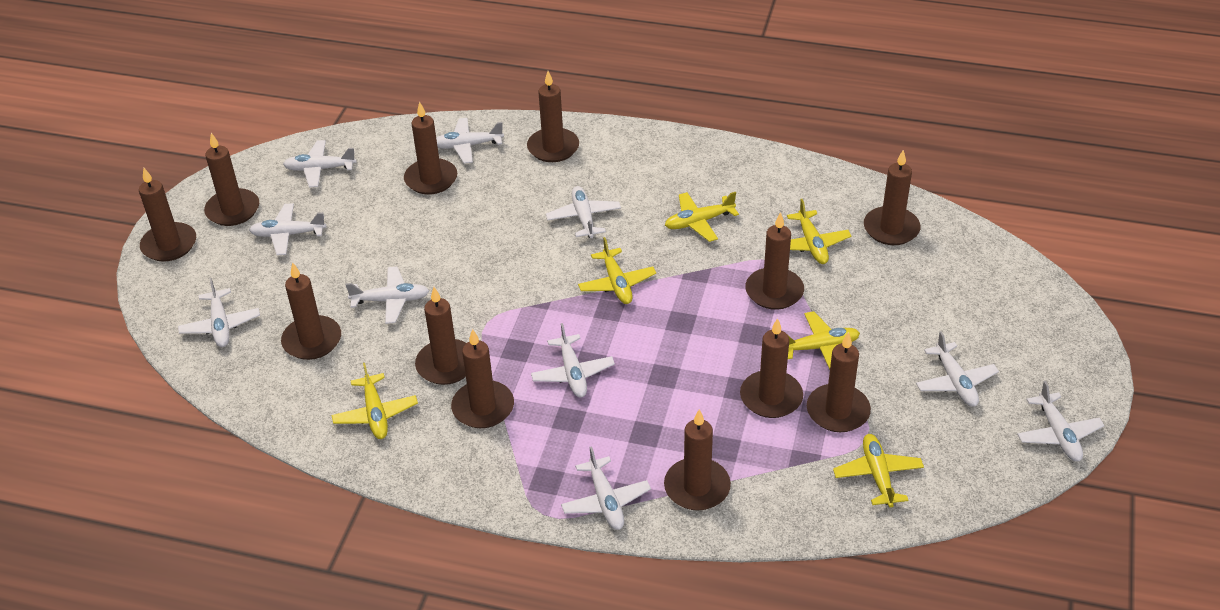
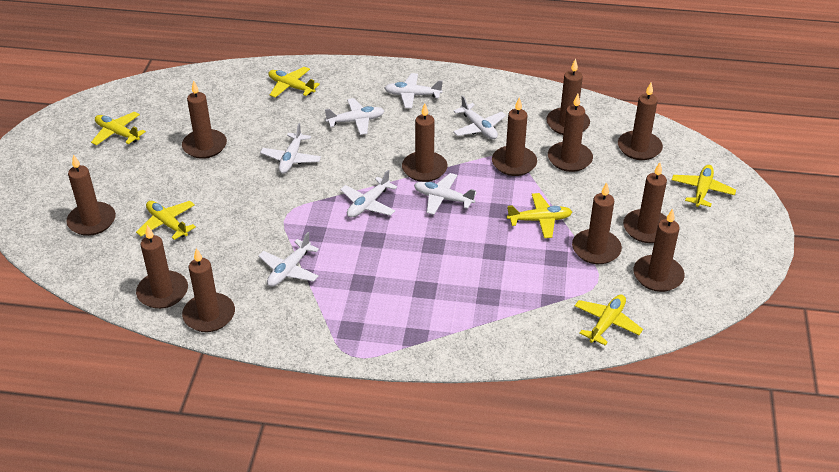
white plane: 10 -> 7

